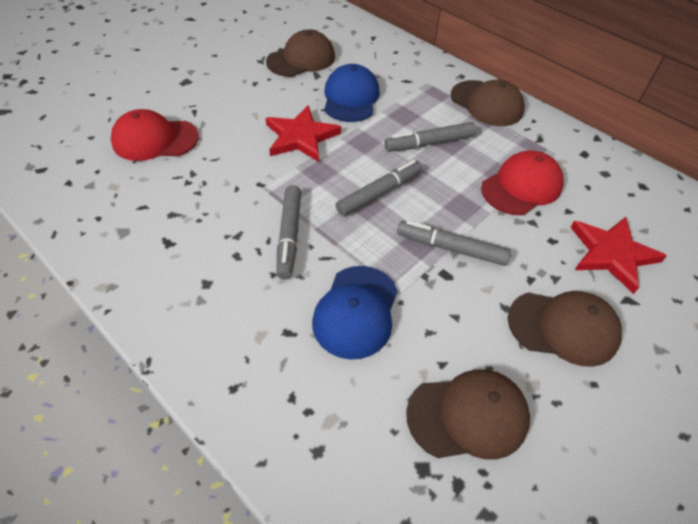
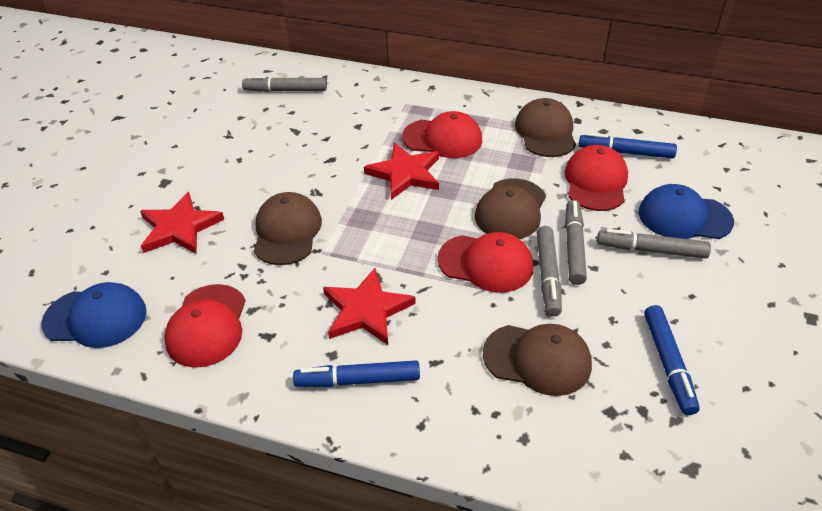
blue marker: 0 -> 3
red cap: 2 -> 4
red star: 2 -> 3

